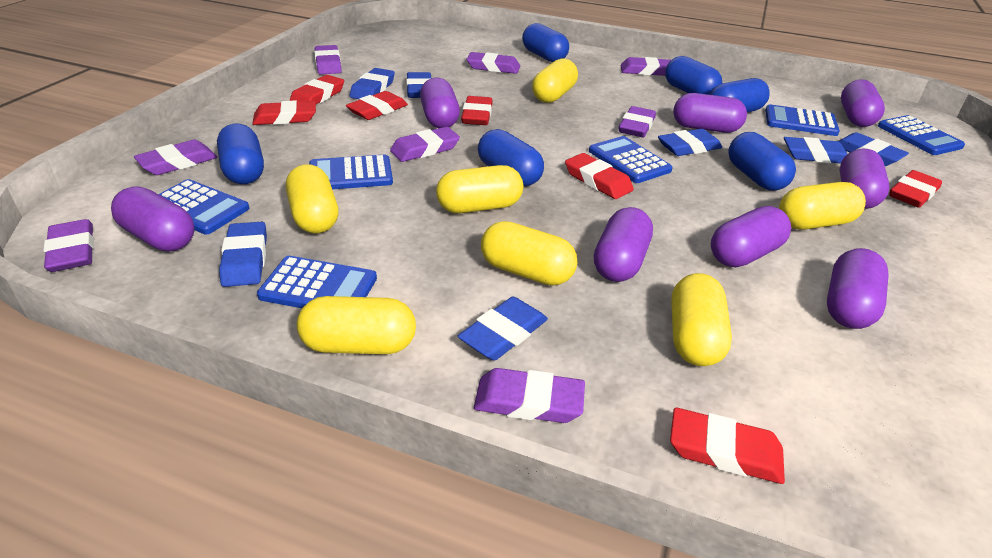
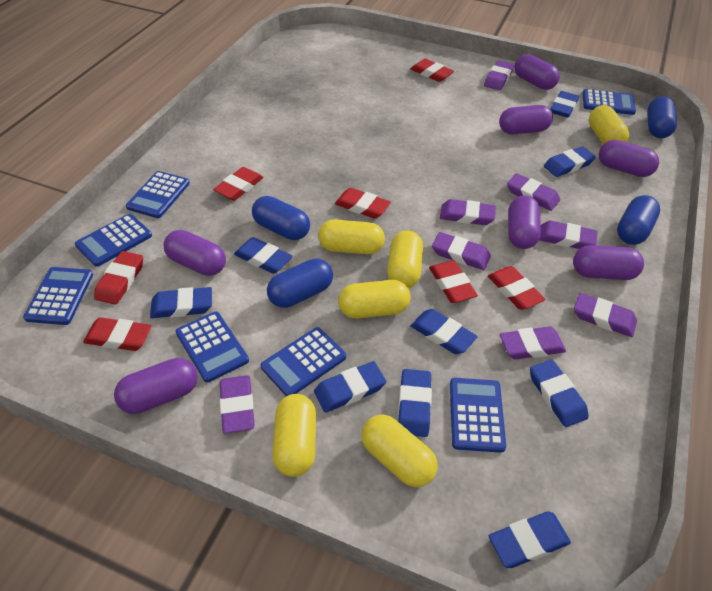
blue calculator: 6 -> 7
blue capsule: 6 -> 4
blue eraser: 7 -> 9
purple capsule: 8 -> 7
yellow capsule: 7 -> 6

